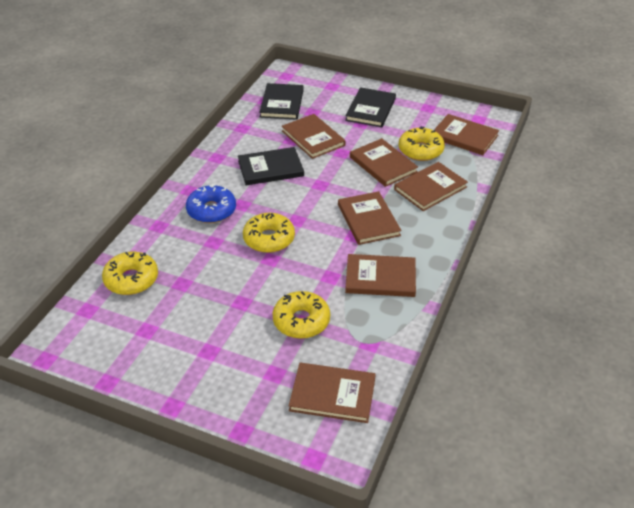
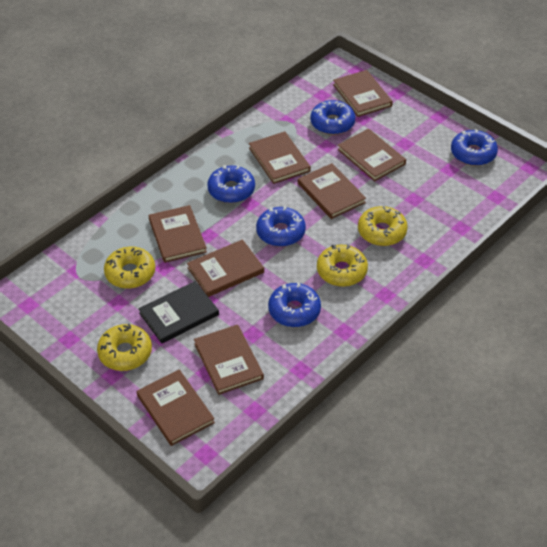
black book: 3 -> 1
blue donut: 1 -> 5
brown book: 7 -> 8

